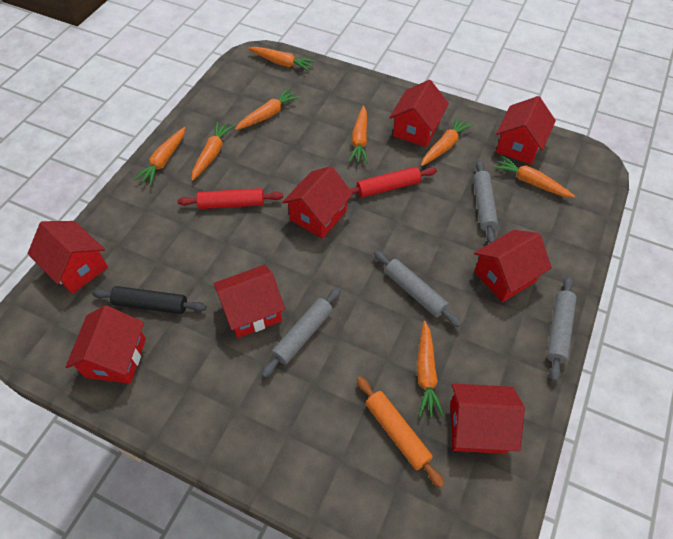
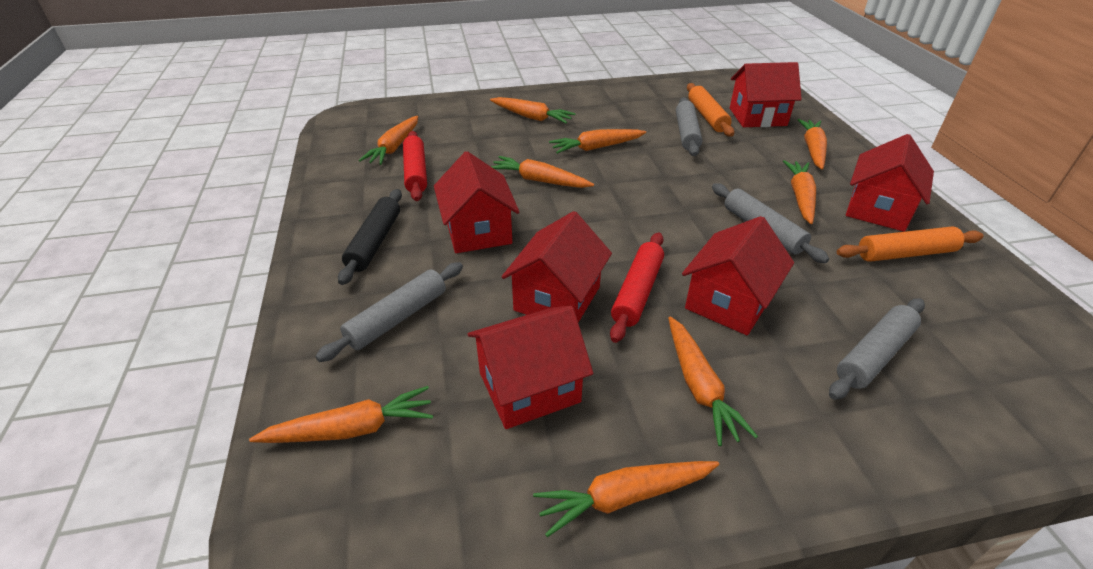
orange carrot: 8 -> 9
orange rolling pin: 1 -> 2
red house: 8 -> 6

